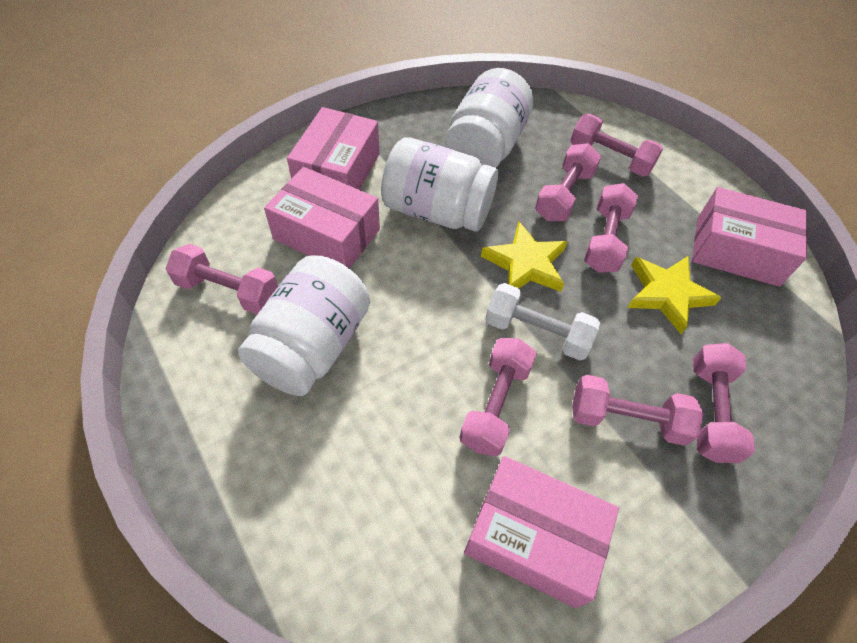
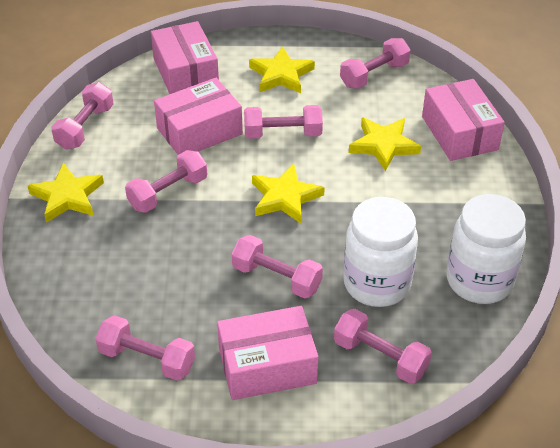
white dumbbell: 1 -> 0
white jar: 3 -> 2
yellow star: 2 -> 4

